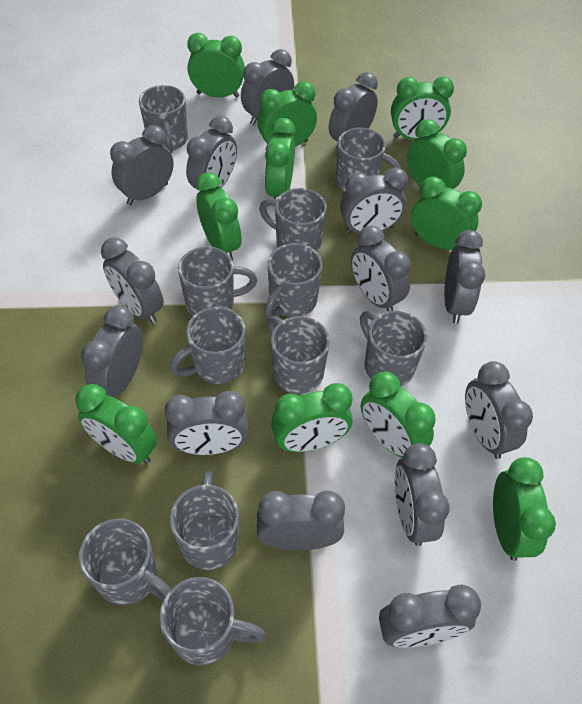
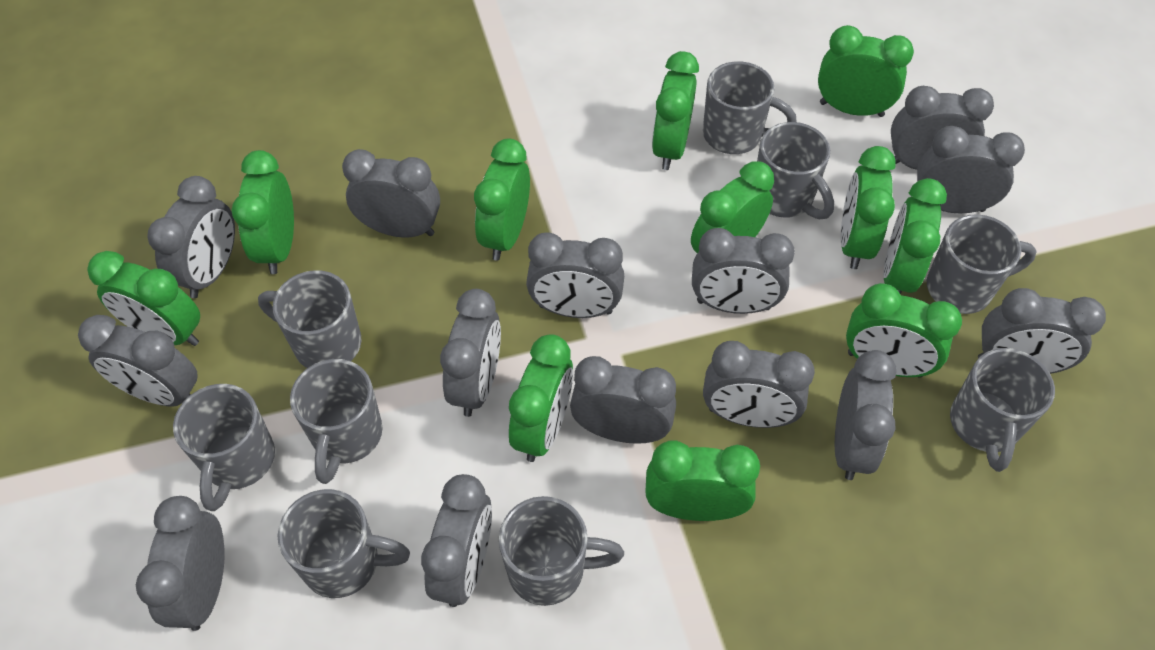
grey mug: 11 -> 9

